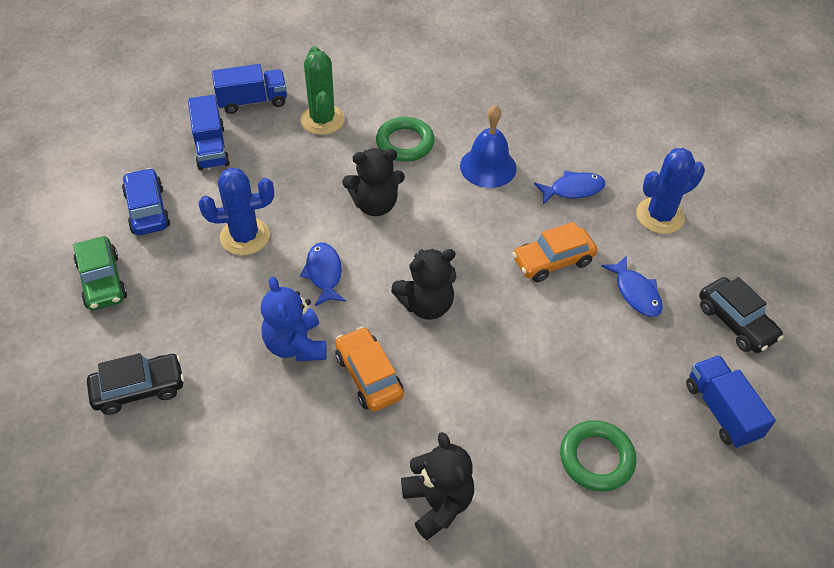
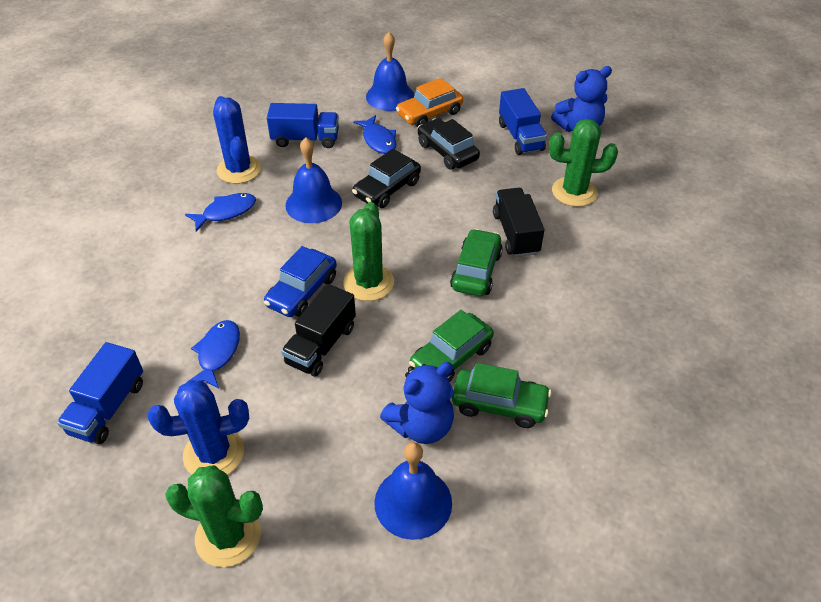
black teddy bear: 3 -> 0
black truck: 0 -> 2
blue bell: 1 -> 3
blue teddy bear: 1 -> 2
green cactus: 1 -> 3
green car: 1 -> 3
green ring: 2 -> 0
orange car: 2 -> 1

